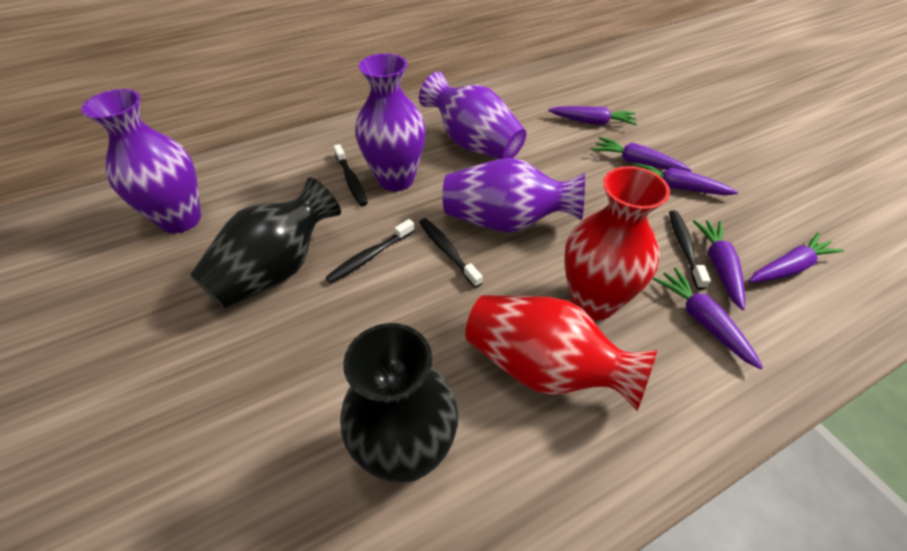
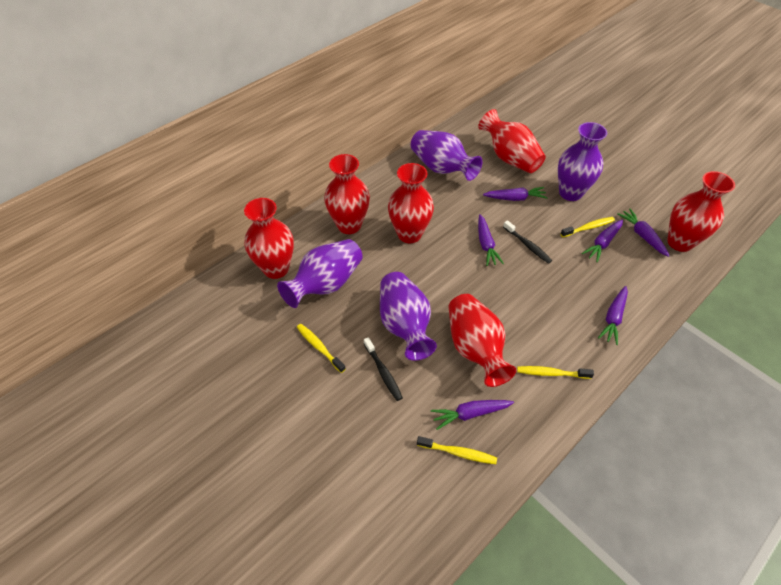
black toothbrush: 4 -> 2
black vase: 2 -> 0
red vase: 2 -> 6
yellow toothbrush: 0 -> 4

